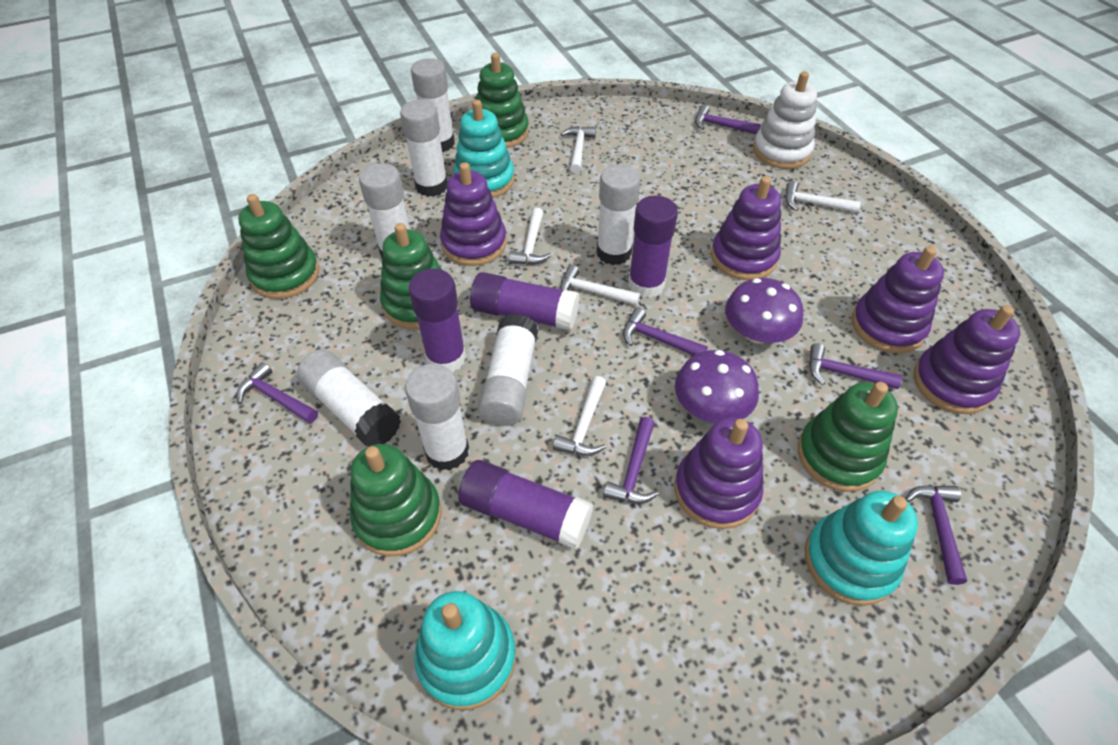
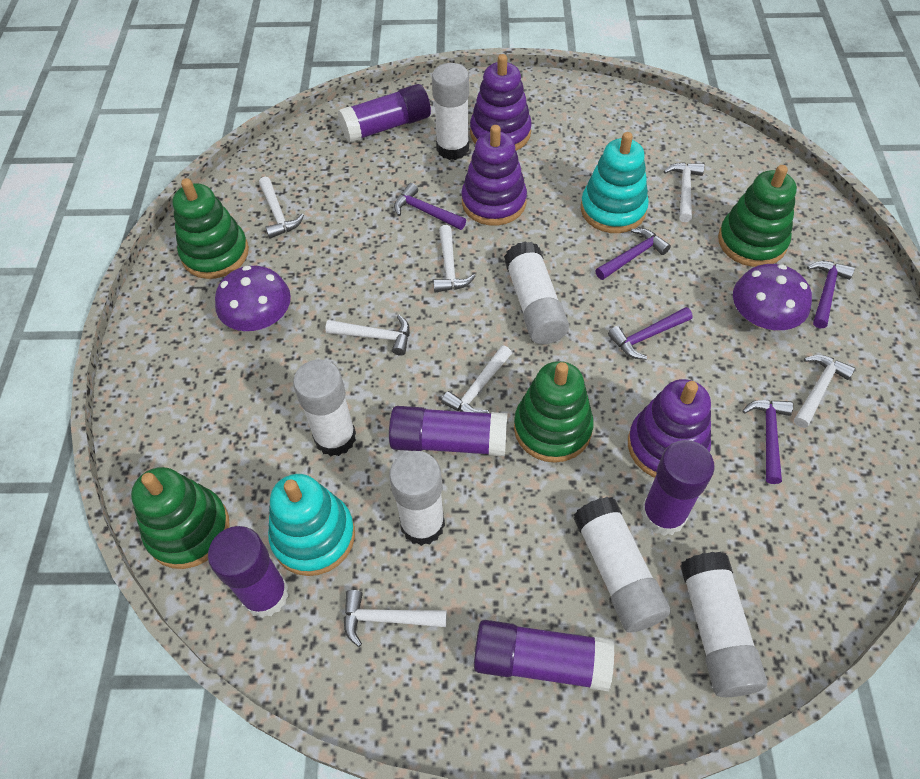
green stacking toy: 5 -> 4
purple glue stick: 4 -> 5
purple hammer: 6 -> 5
purple stacking toy: 5 -> 3
turquoise stacking toy: 3 -> 2
white glue stick: 7 -> 6
white hammer: 5 -> 7
white stacking toy: 1 -> 0

